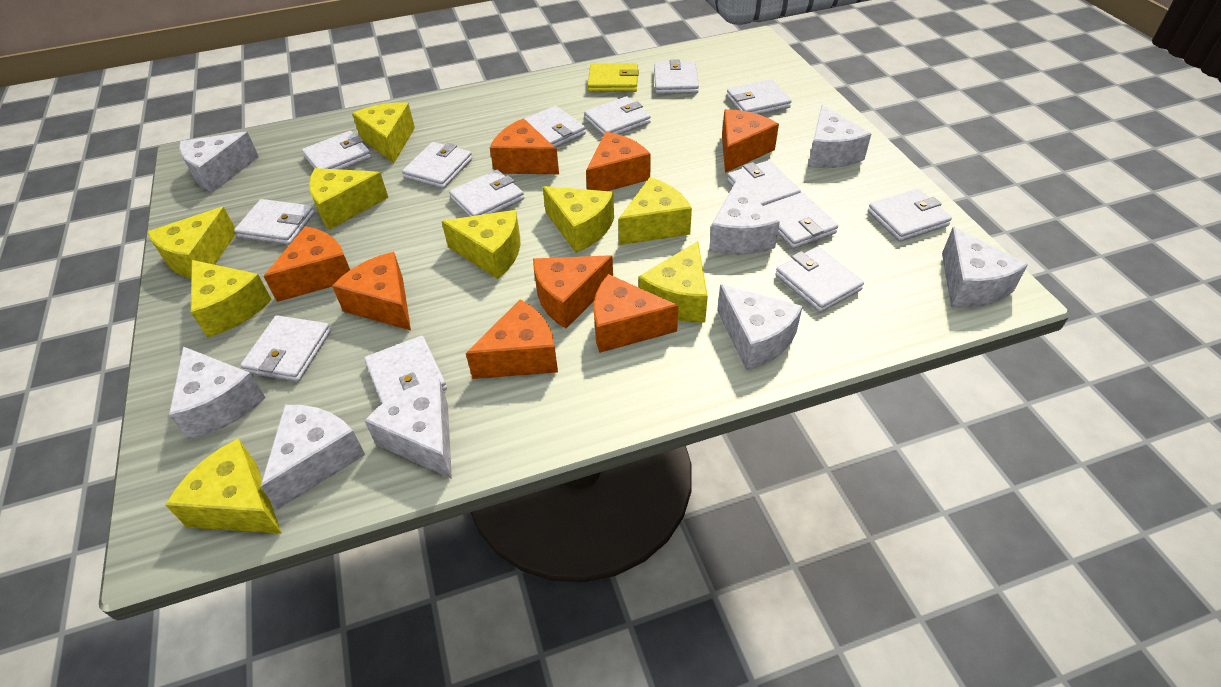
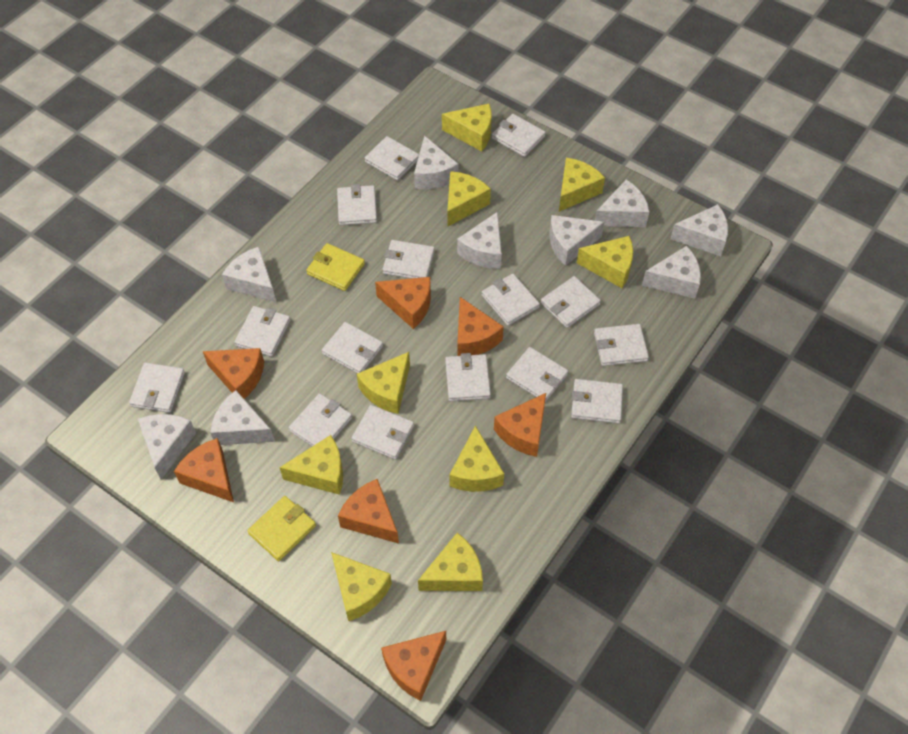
orange cheese: 8 -> 7
white cheese: 8 -> 9
white wallet: 14 -> 15
yellow wallet: 1 -> 2

